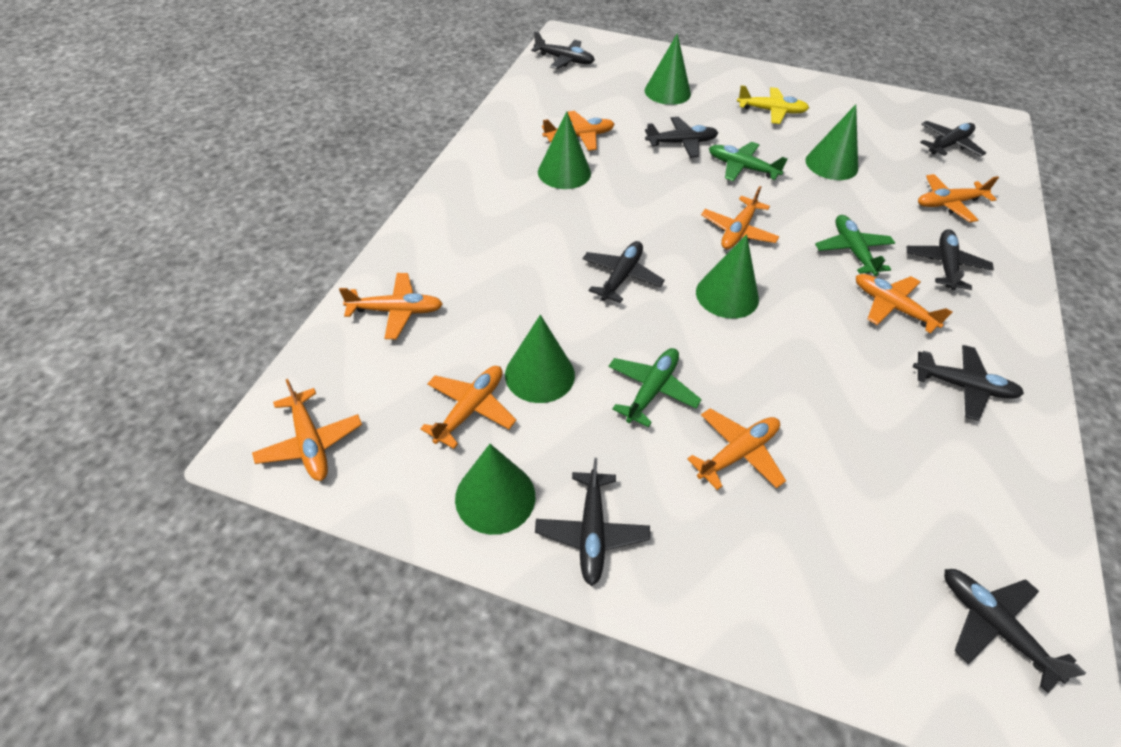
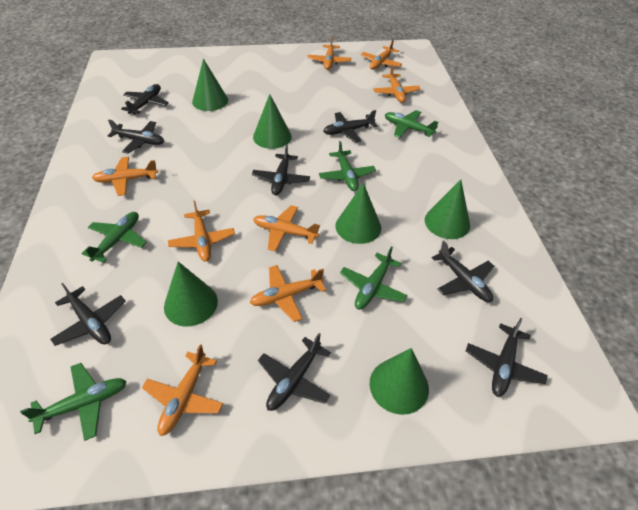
green plane: 3 -> 5
yellow plane: 1 -> 0

